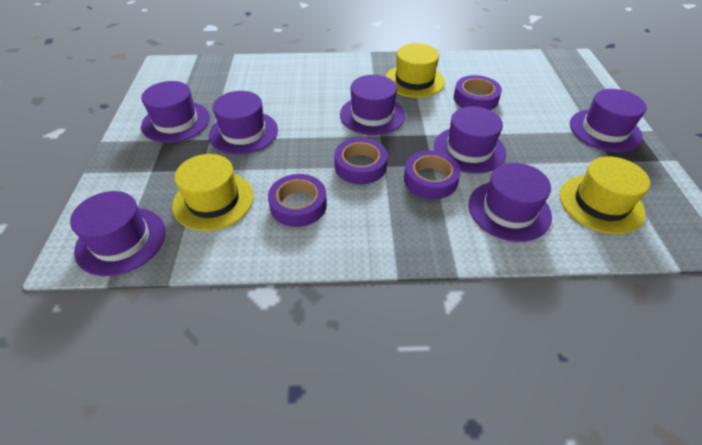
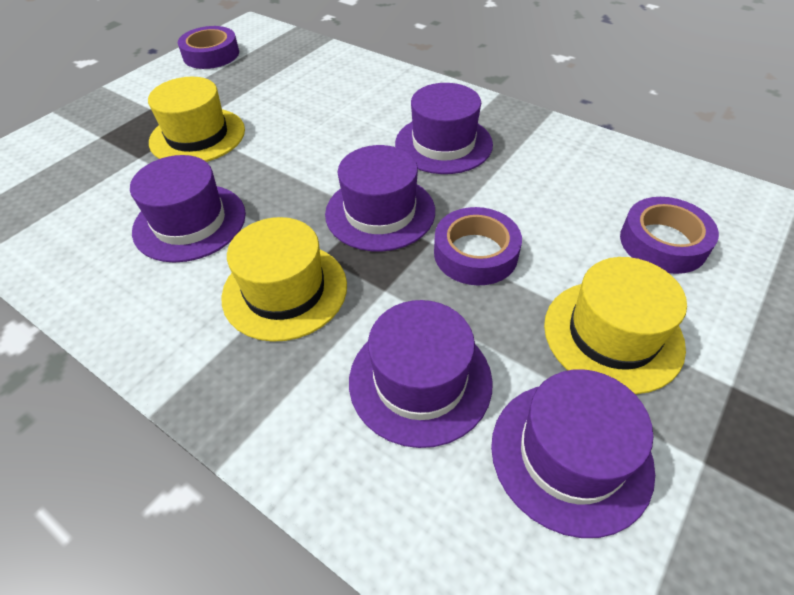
purple hat: 7 -> 5
purple tape: 4 -> 3

